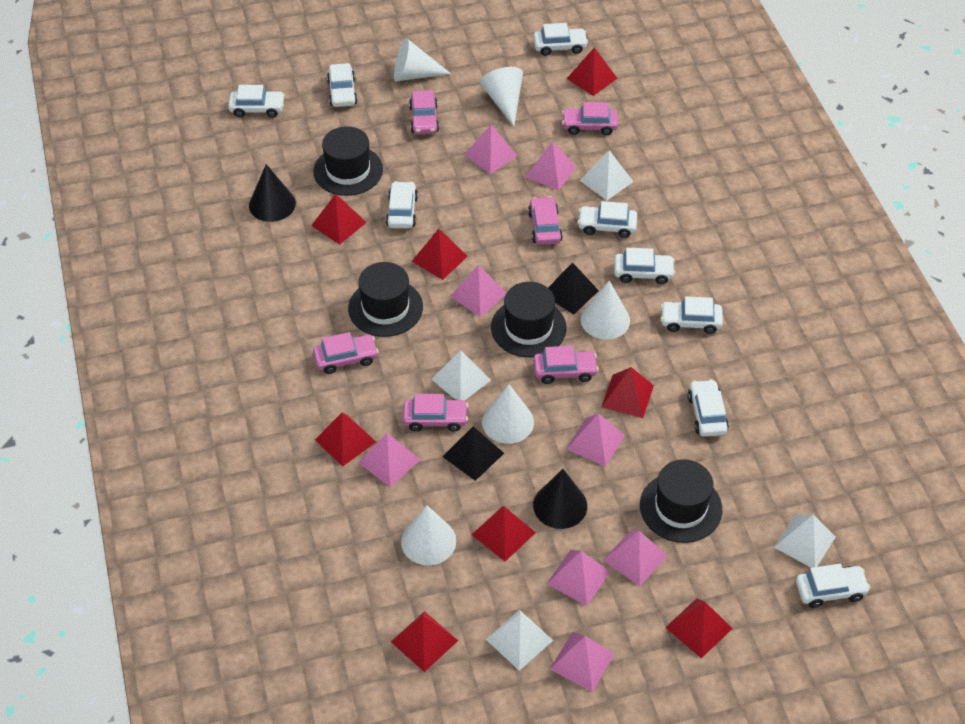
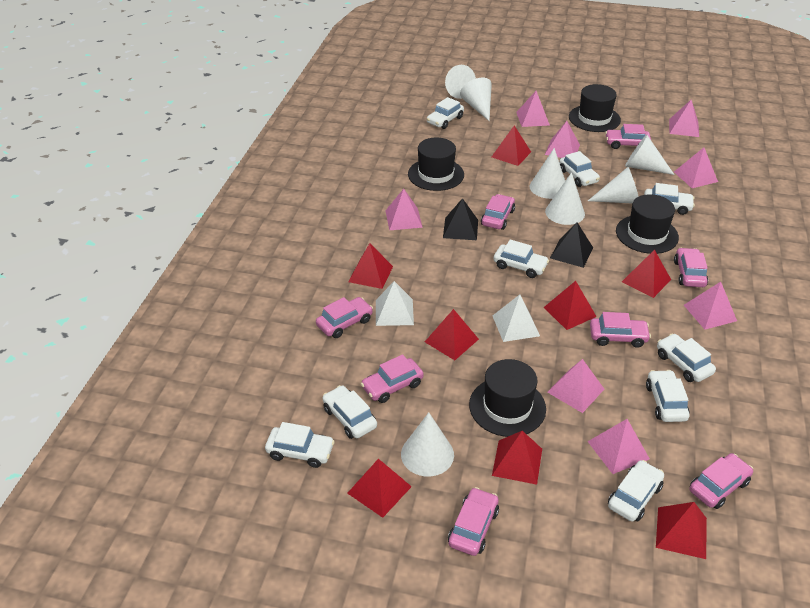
black cone: 2 -> 0
pink car: 6 -> 8
white cone: 5 -> 7
white pyramid: 4 -> 2

